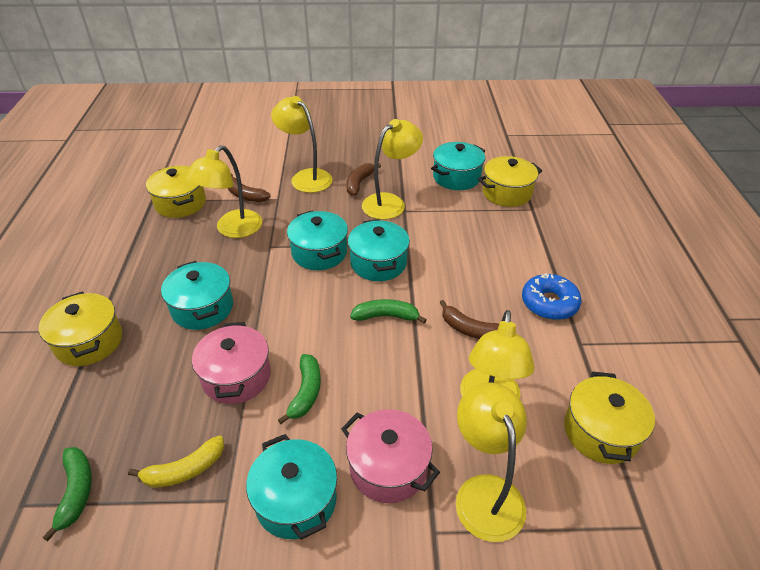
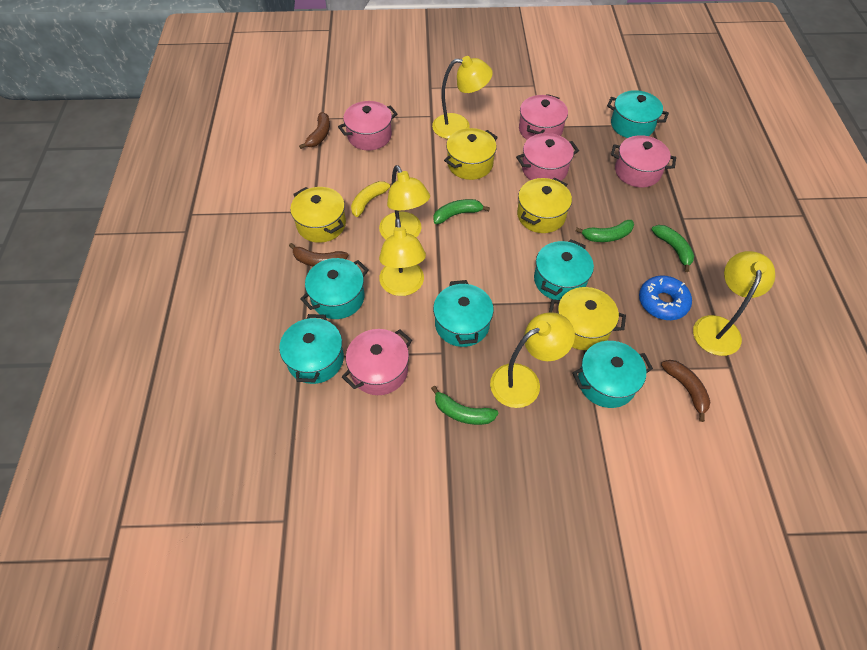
green banana: 3 -> 4
pink pot: 2 -> 5
turquoise pot: 5 -> 6

